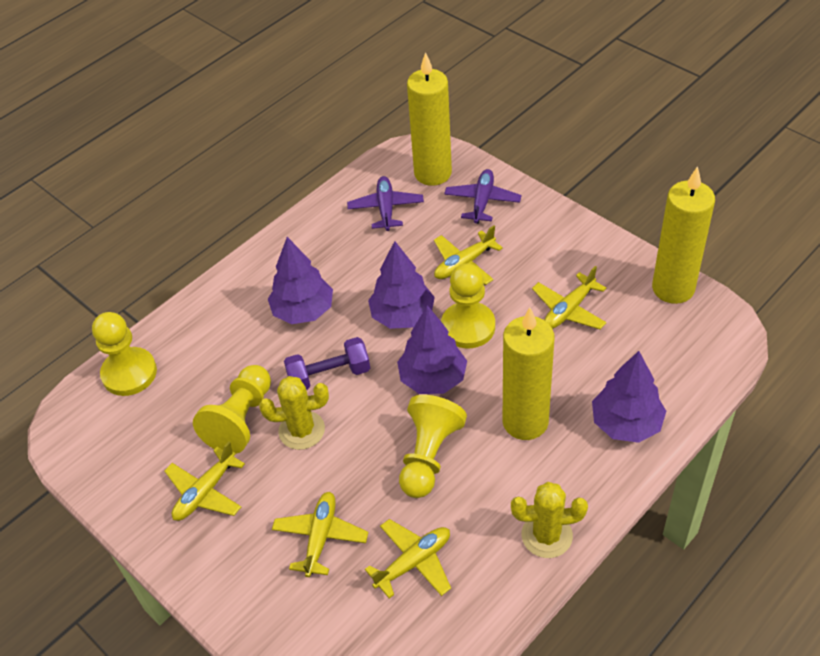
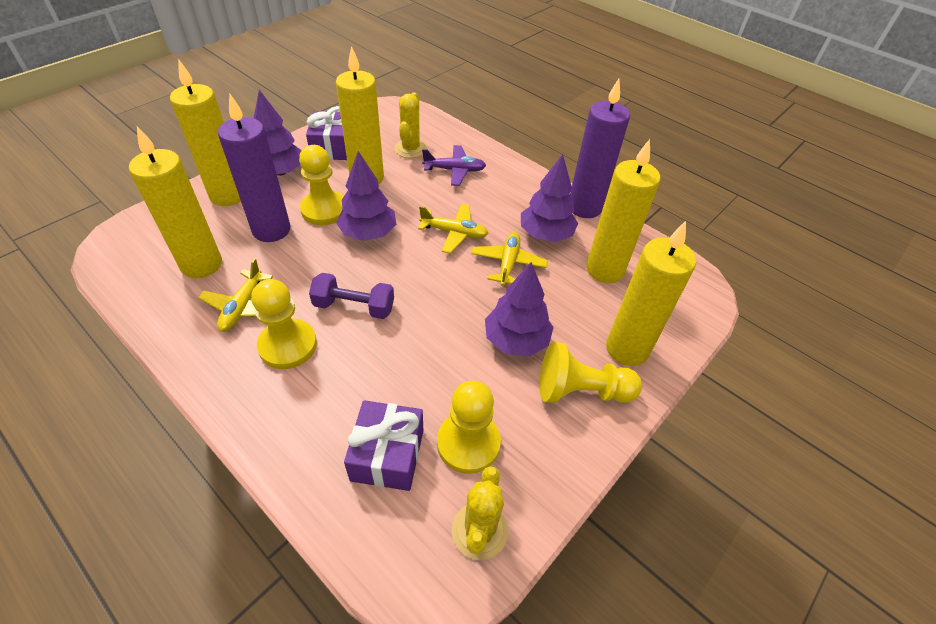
purple candle: 0 -> 2
purple gift: 0 -> 2
purple plane: 2 -> 1
yellow candle: 3 -> 5
yellow plane: 5 -> 3

